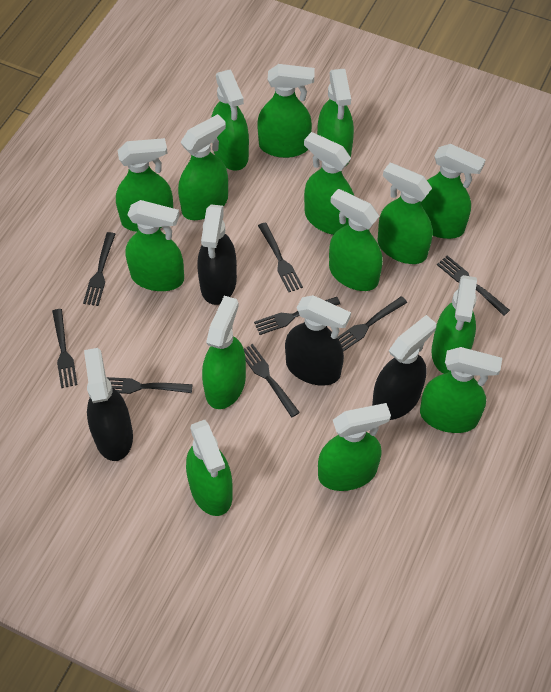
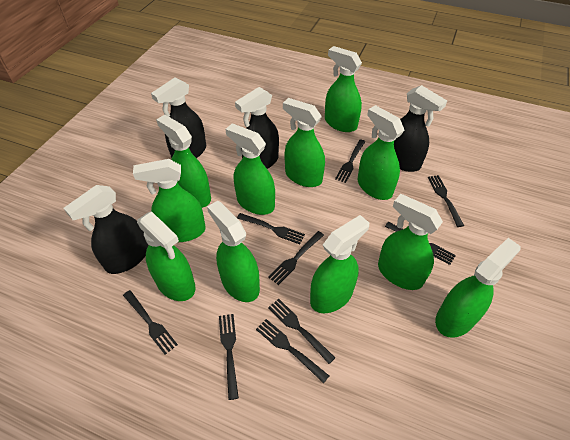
black fork: 8 -> 9
green spray bottle: 15 -> 11

